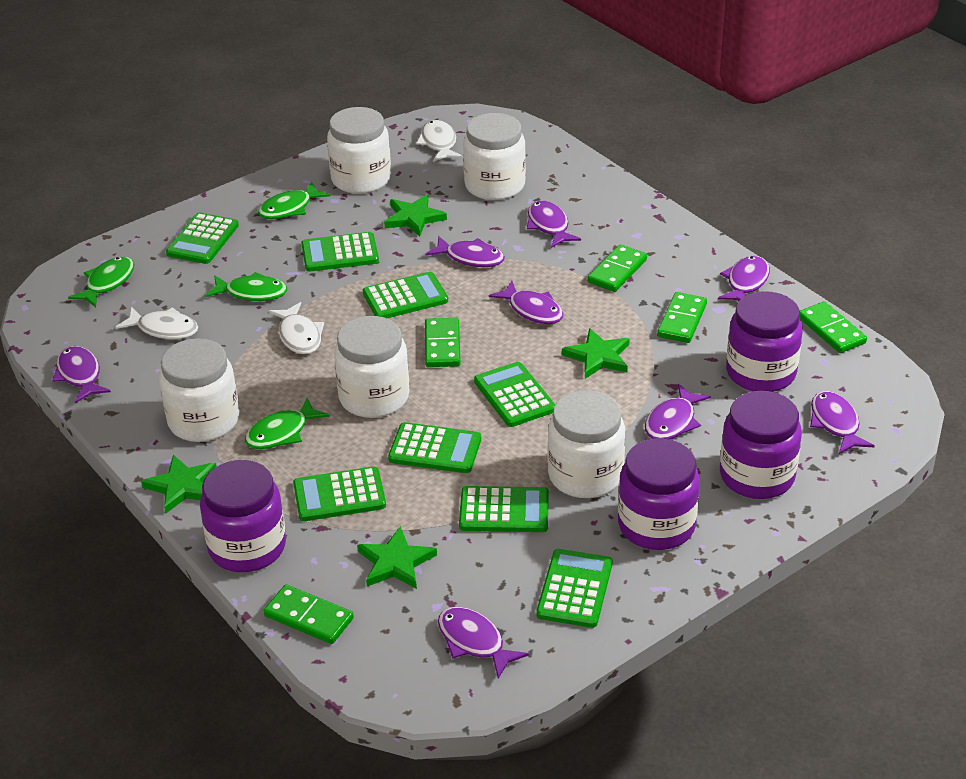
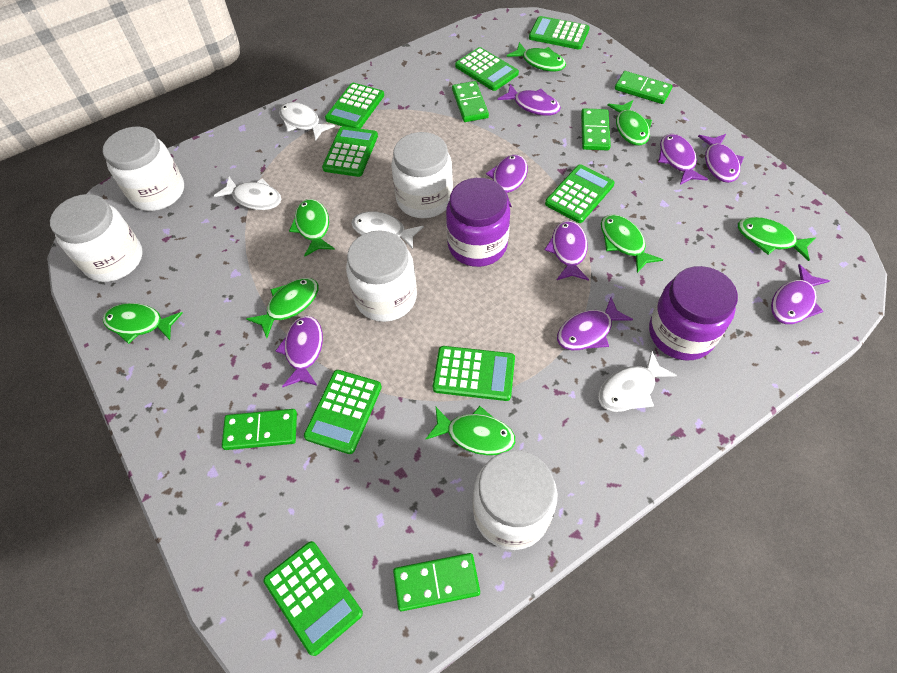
green fish: 4 -> 8
green star: 4 -> 0
purple jar: 4 -> 2
white fish: 3 -> 4

